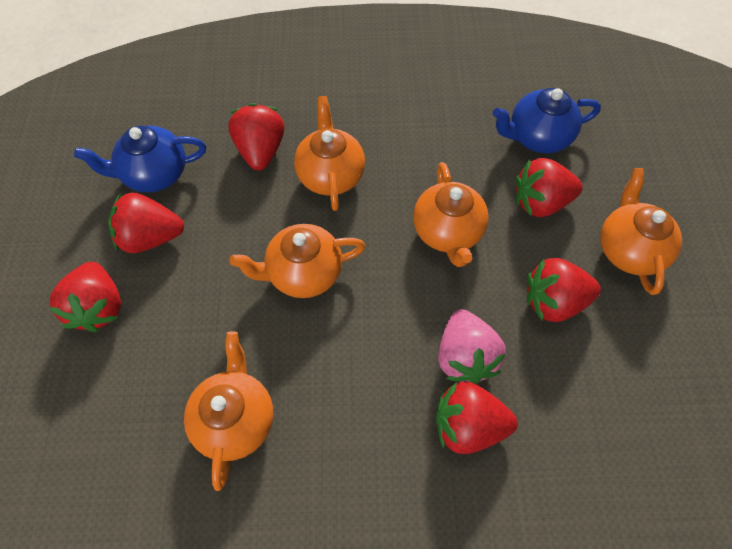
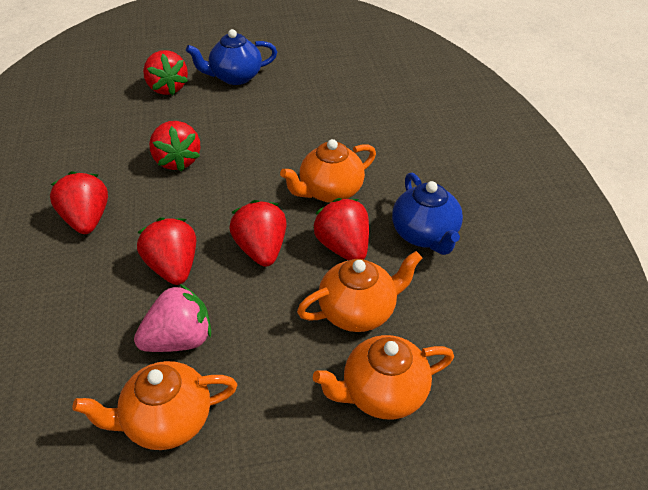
orange teapot: 5 -> 4

